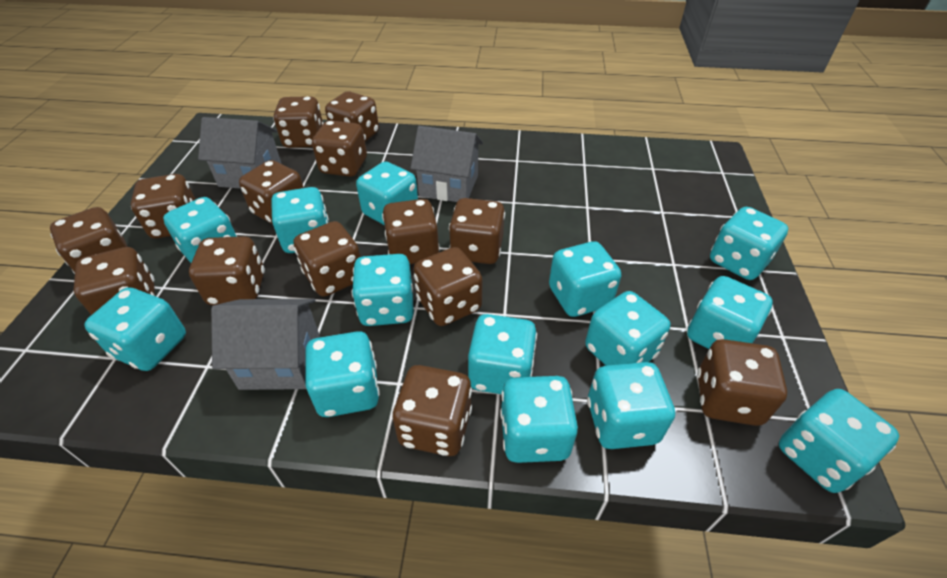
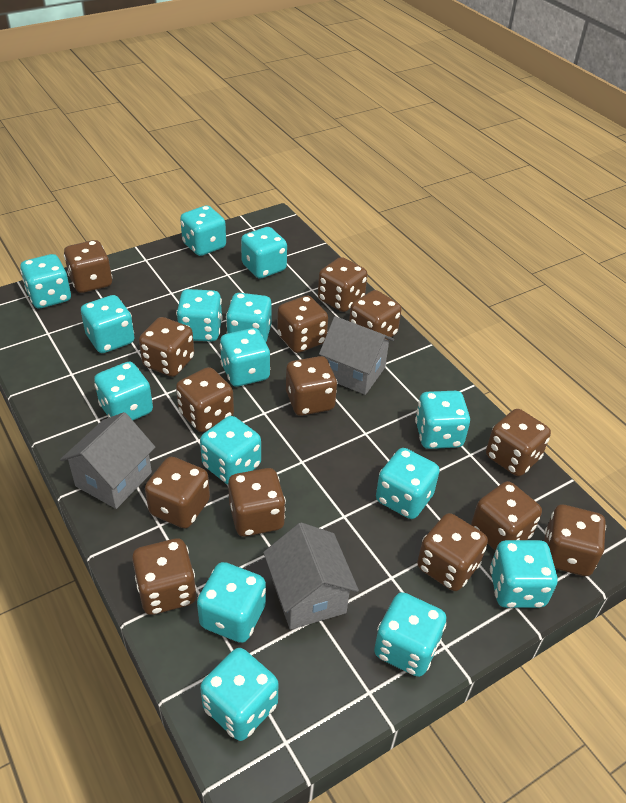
turquoise dice: 14 -> 15

